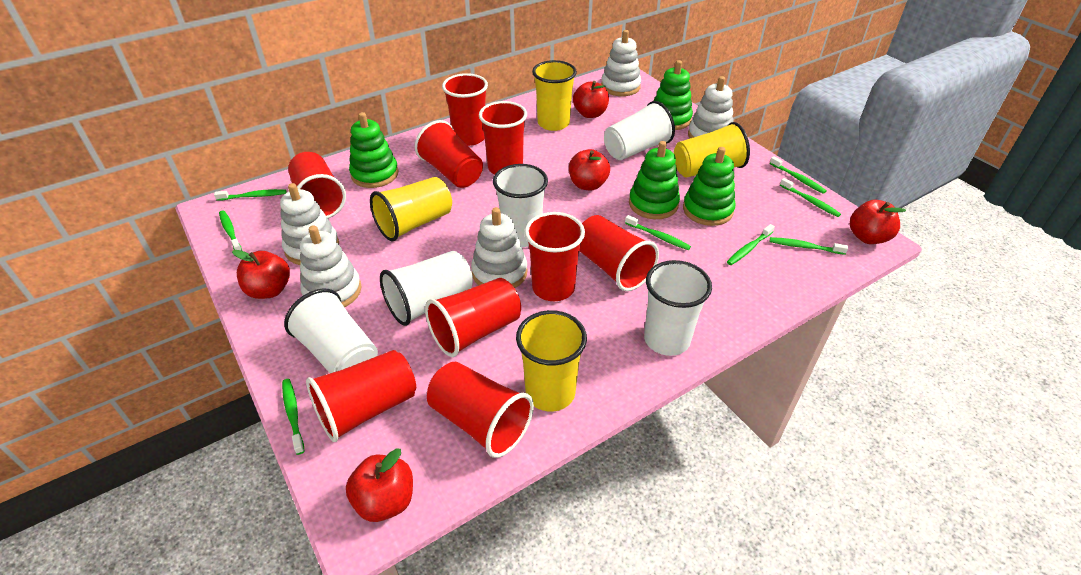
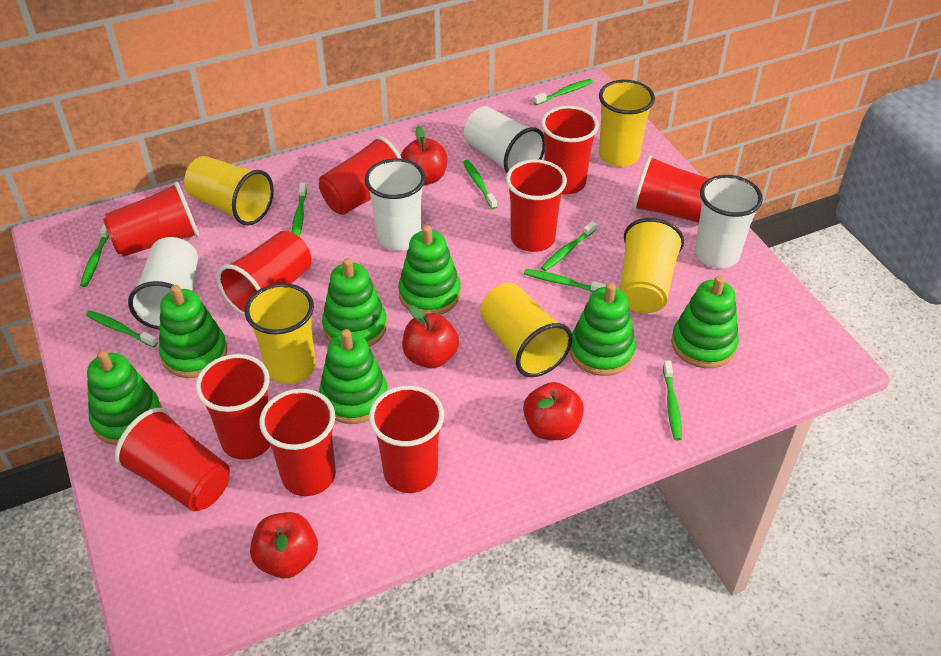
green stacking toy: 4 -> 7
red apple: 5 -> 4
red cup: 9 -> 10
white cup: 5 -> 4
white stacking toy: 5 -> 0
yellow cup: 4 -> 5

